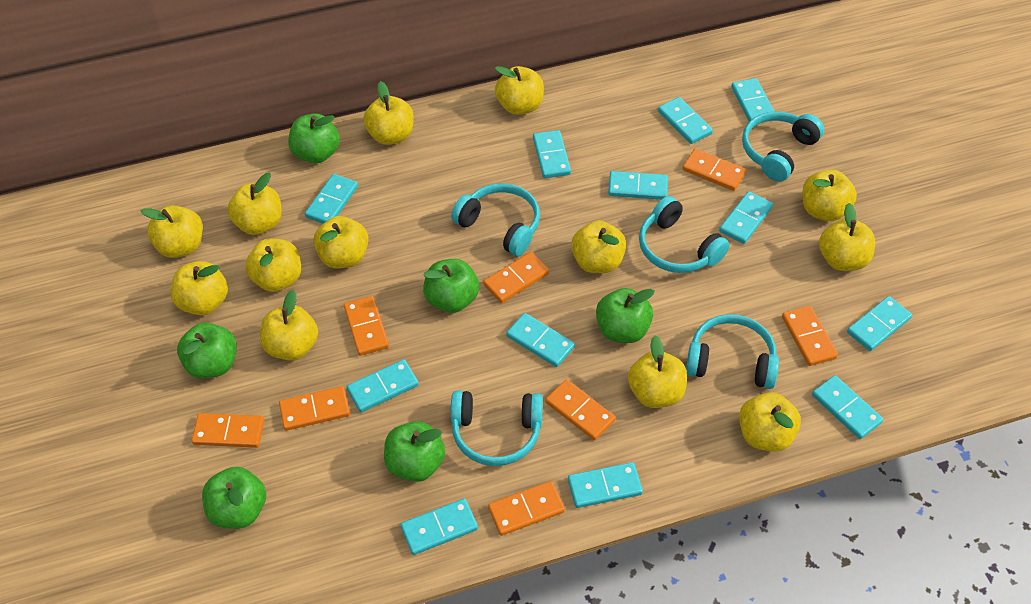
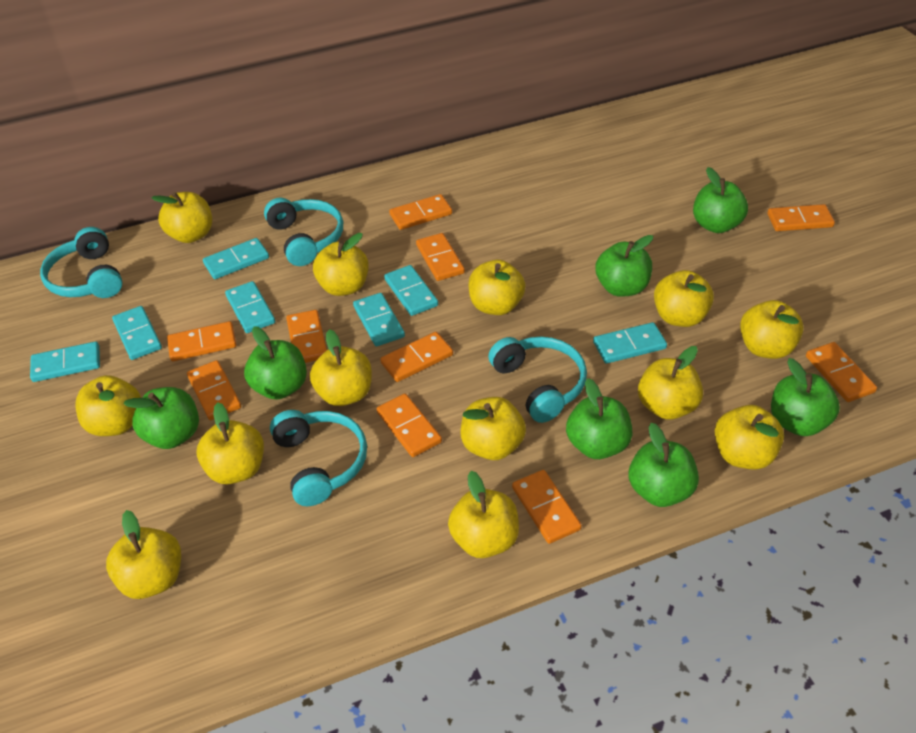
green apple: 6 -> 7
orange domino: 8 -> 10
turquoise domino: 12 -> 7
turquoise headphones: 5 -> 4

